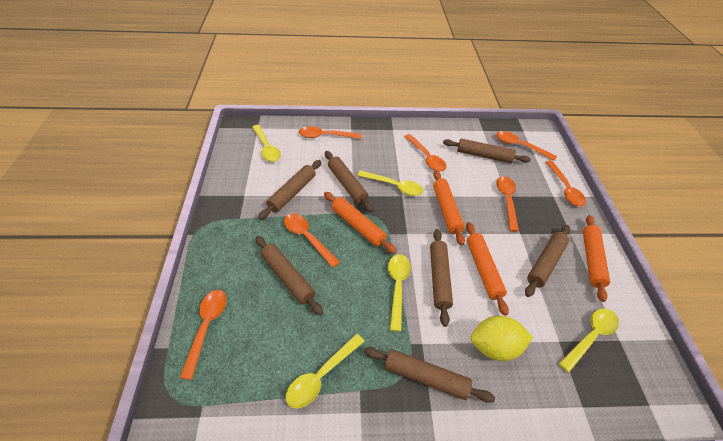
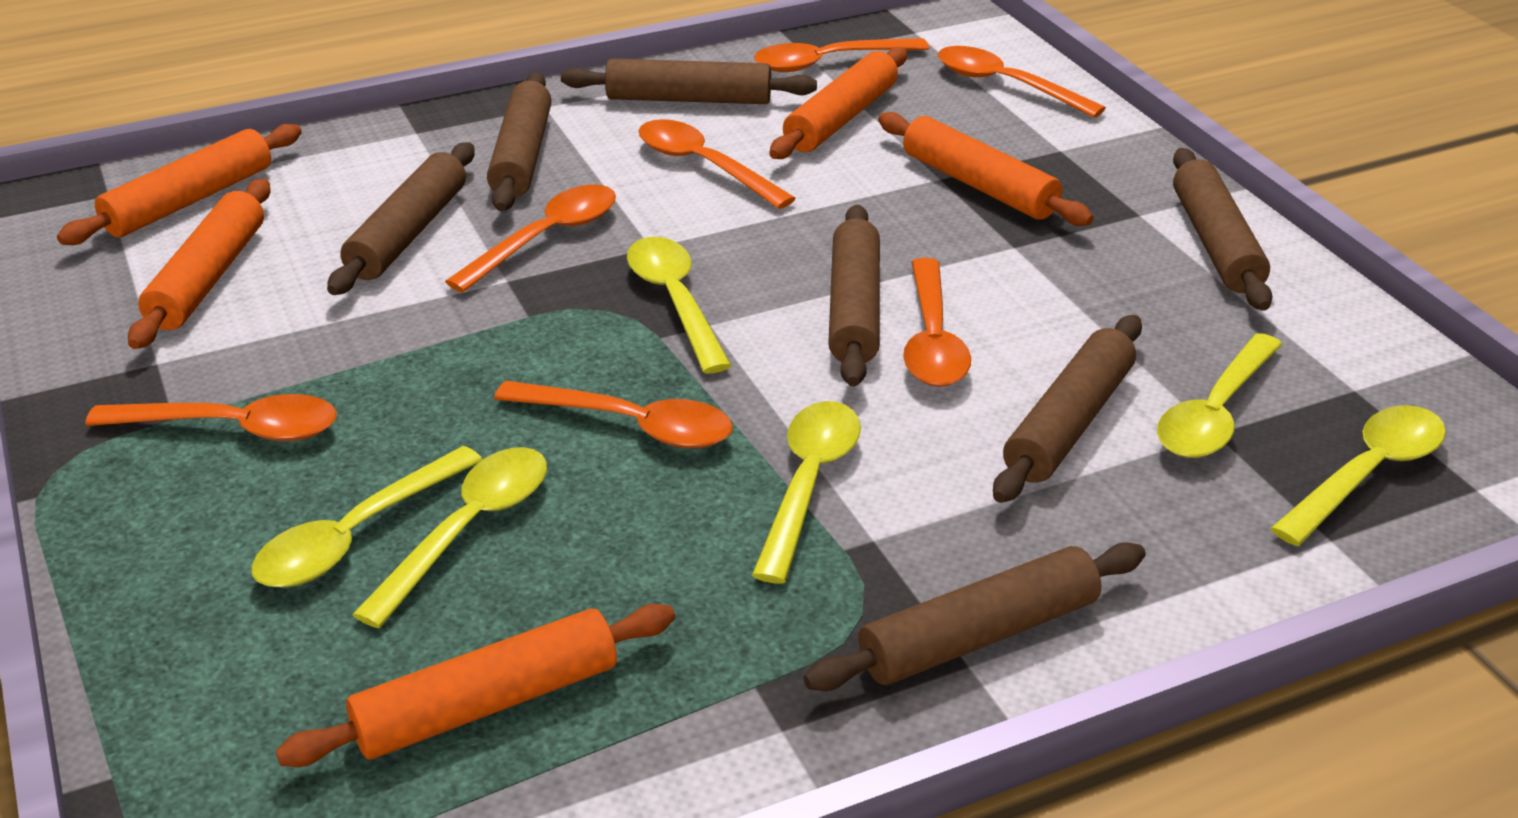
orange rolling pin: 4 -> 5
yellow lemon: 1 -> 0
yellow spoon: 5 -> 6

